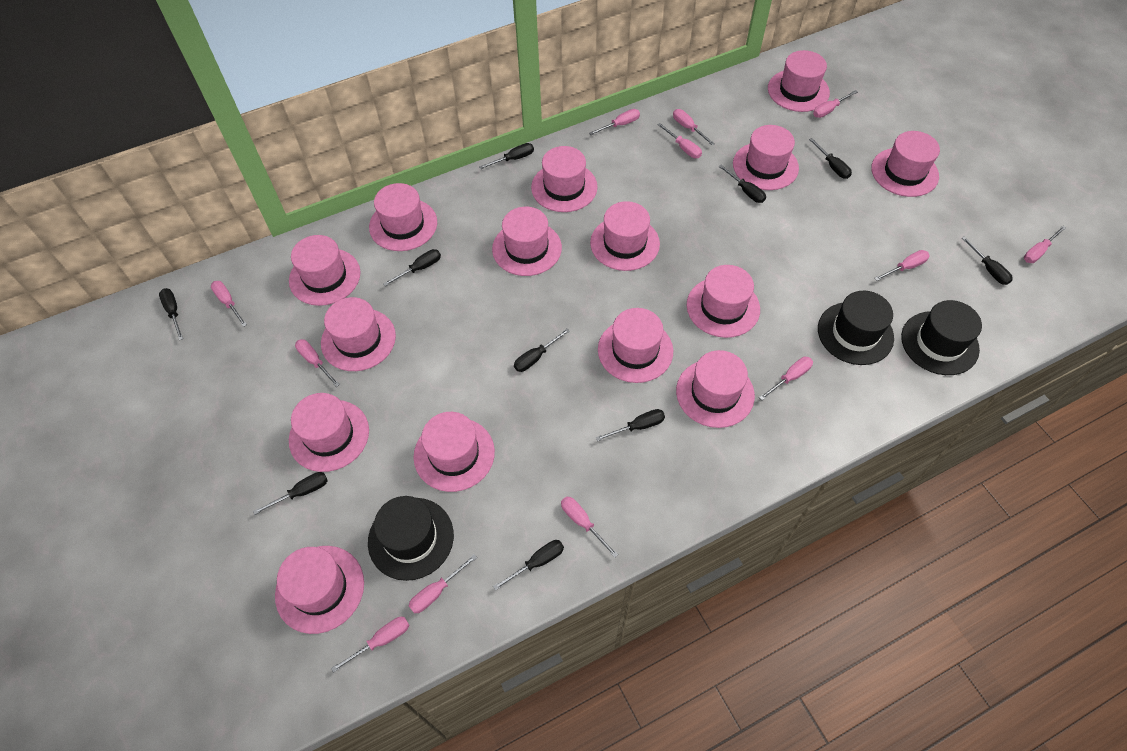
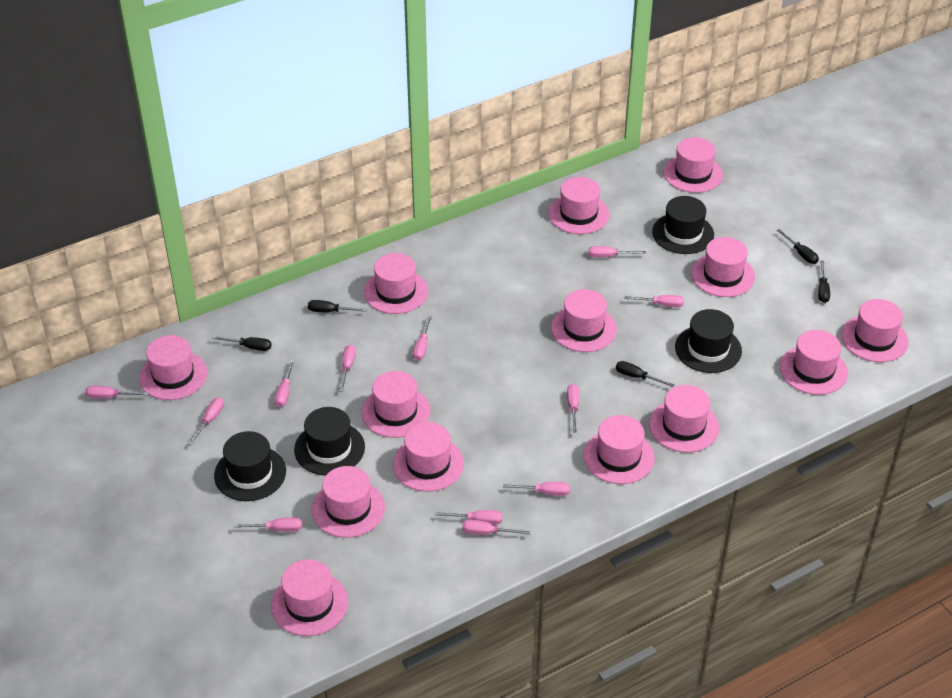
black hat: 3 -> 4
black screwdriver: 10 -> 5
pink hat: 15 -> 14

